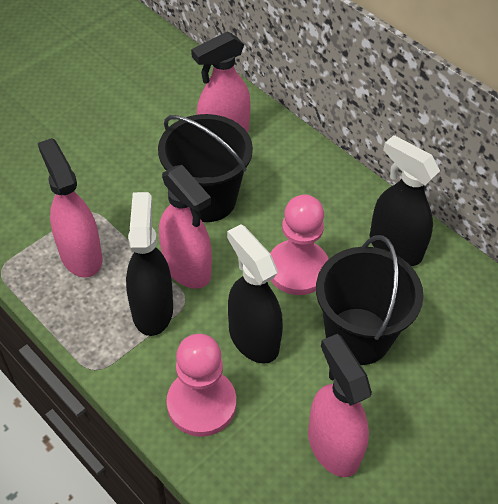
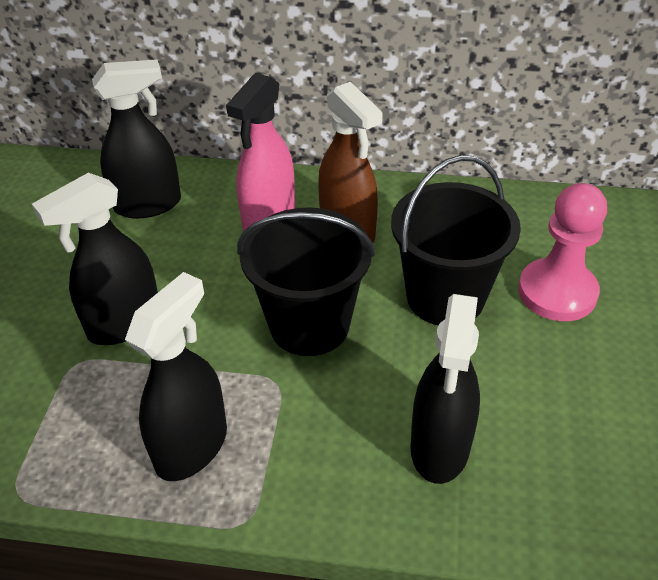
black spray bottle: 3 -> 4
brown spray bottle: 0 -> 1
pink pawn: 2 -> 1
pink spray bottle: 4 -> 1

